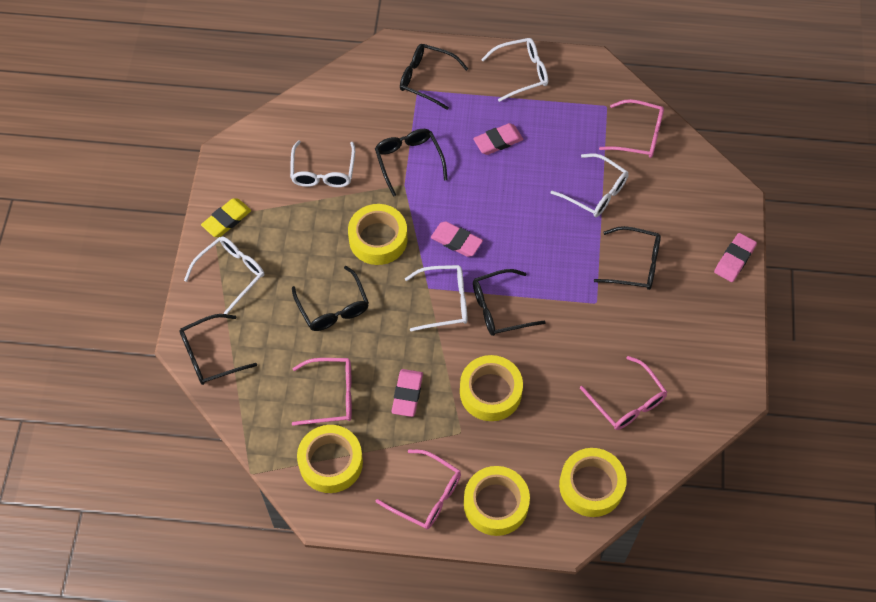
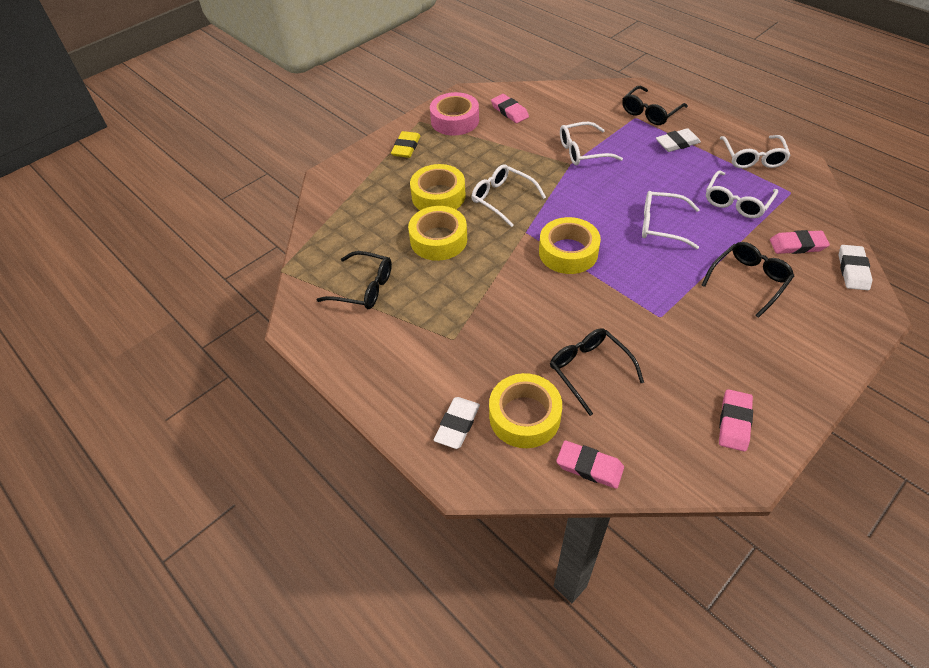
black glasses: 6 -> 4
pink glasses: 4 -> 0
pink tape: 0 -> 1
white eraser: 0 -> 3
yellow tape: 5 -> 4

